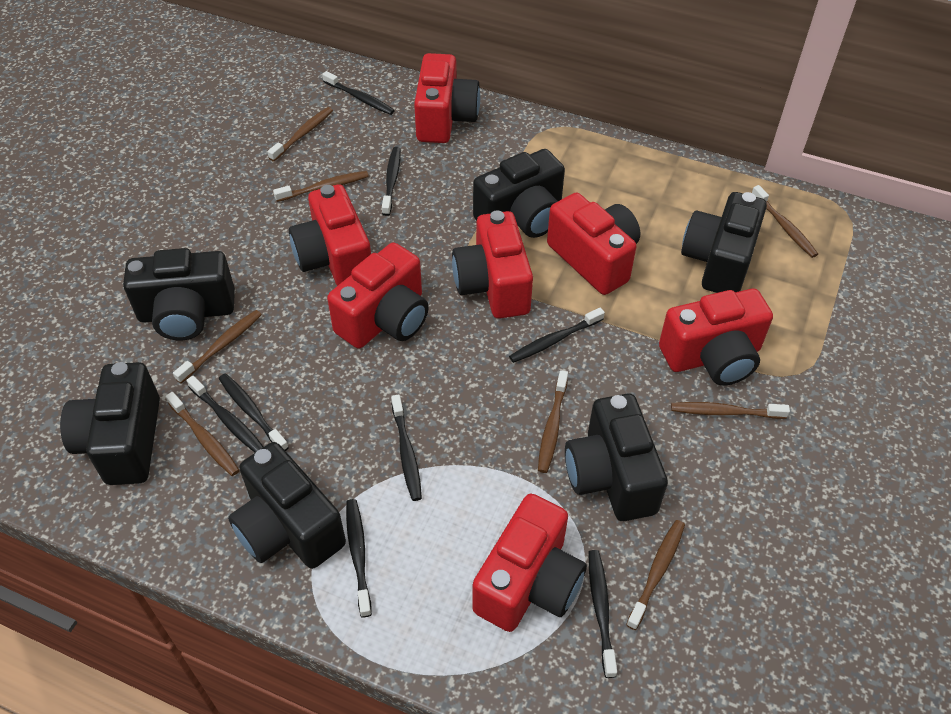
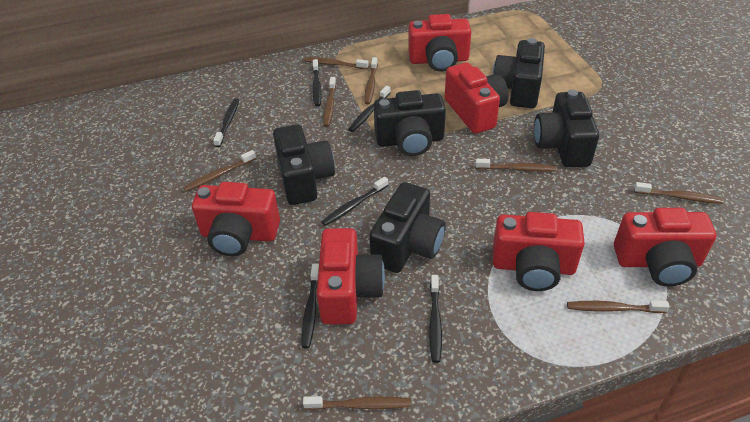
black camera: 6 -> 5
black toothbrush: 8 -> 6
red camera: 7 -> 6

